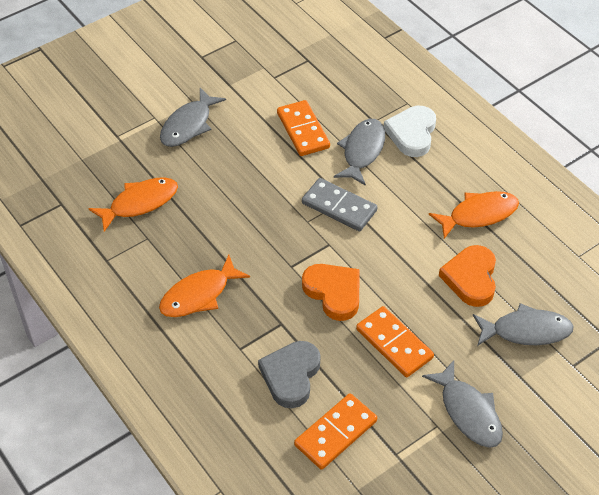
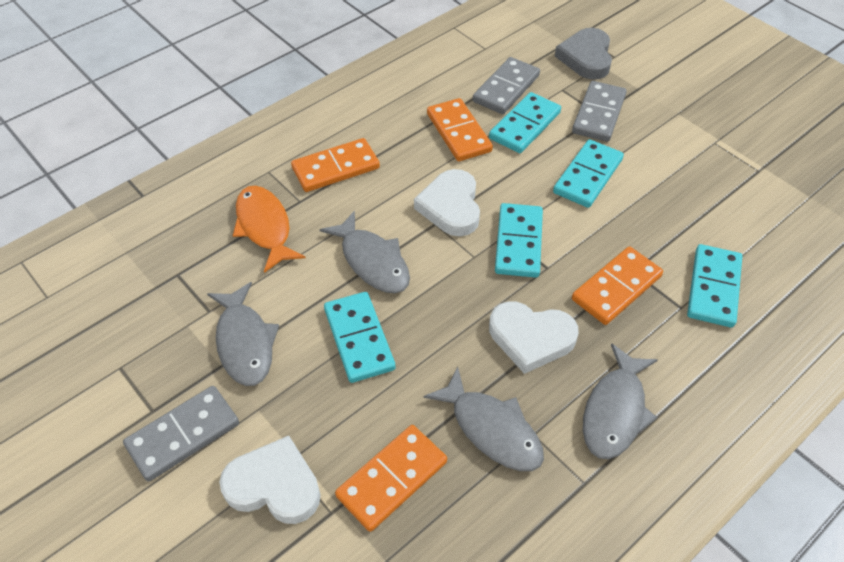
grey domino: 1 -> 3
orange domino: 3 -> 4
orange fish: 3 -> 1
orange heart: 2 -> 0
turquoise domino: 0 -> 5
white heart: 1 -> 3

